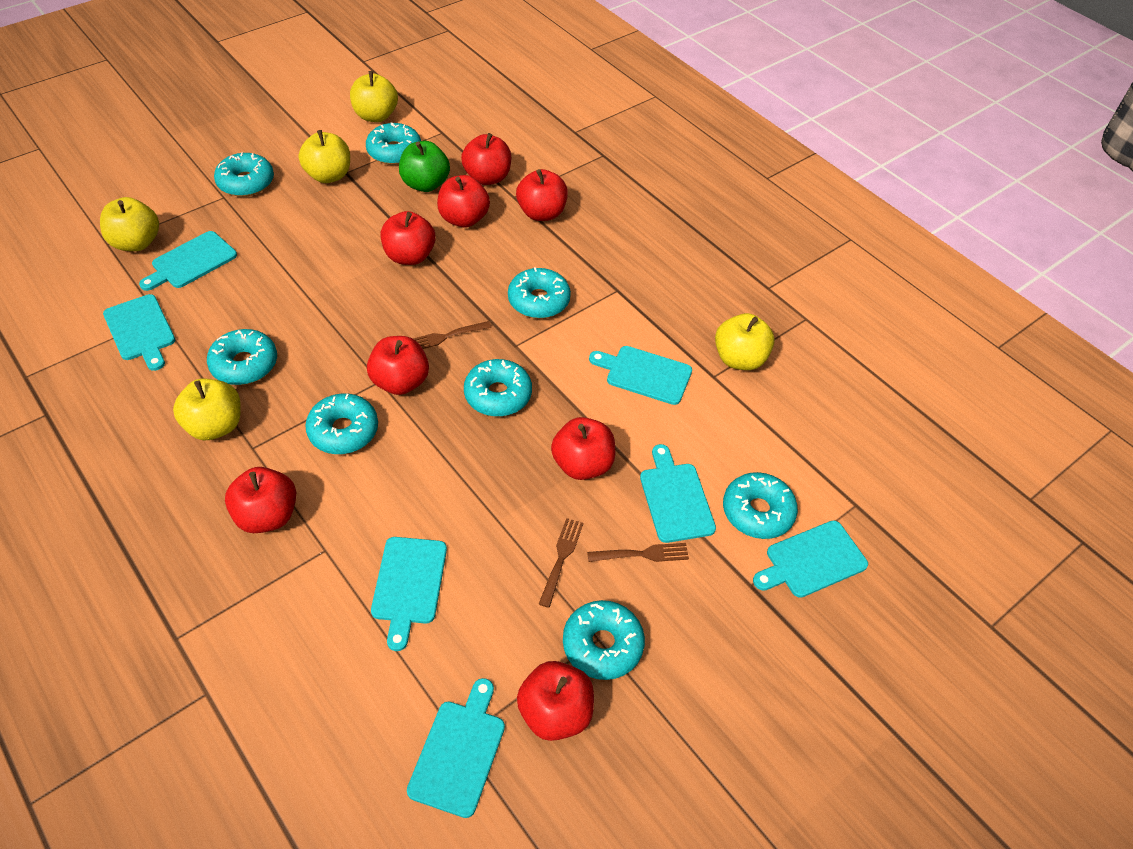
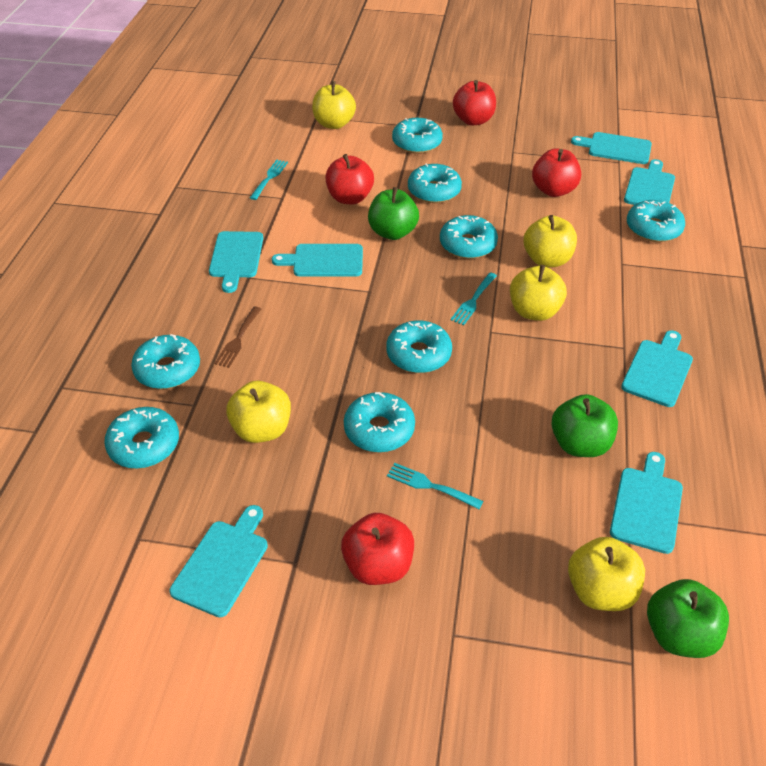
brown fork: 3 -> 1
green apple: 1 -> 3
red apple: 8 -> 4
turquoise fork: 0 -> 3

